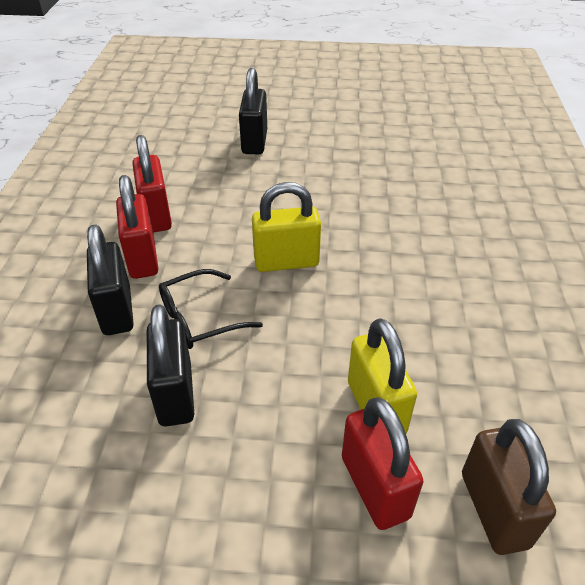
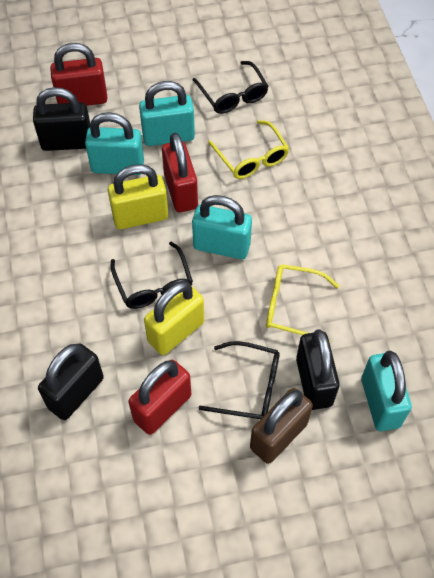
black glasses: 1 -> 3
turquoise padlock: 0 -> 4
yellow glasses: 0 -> 2

